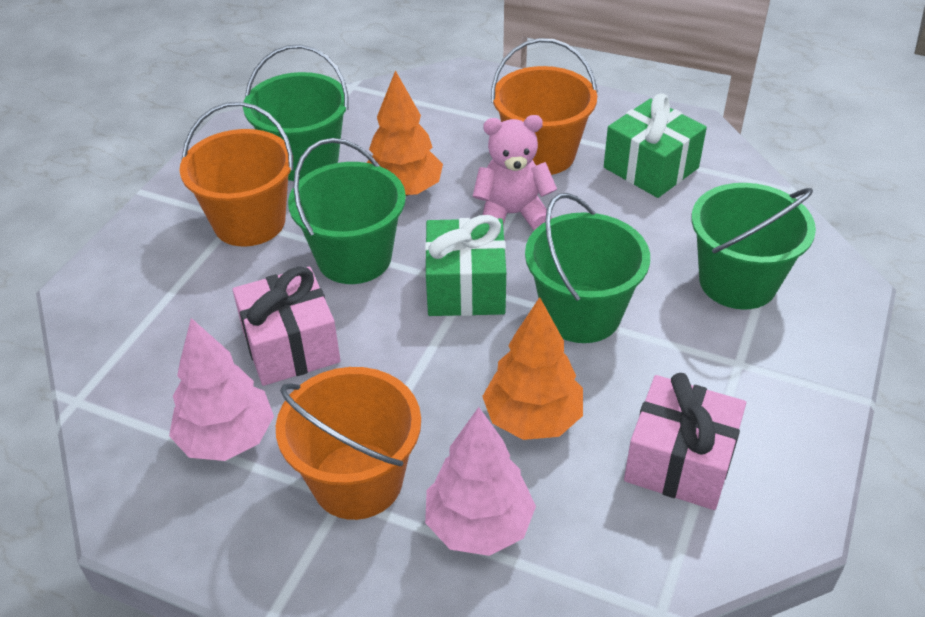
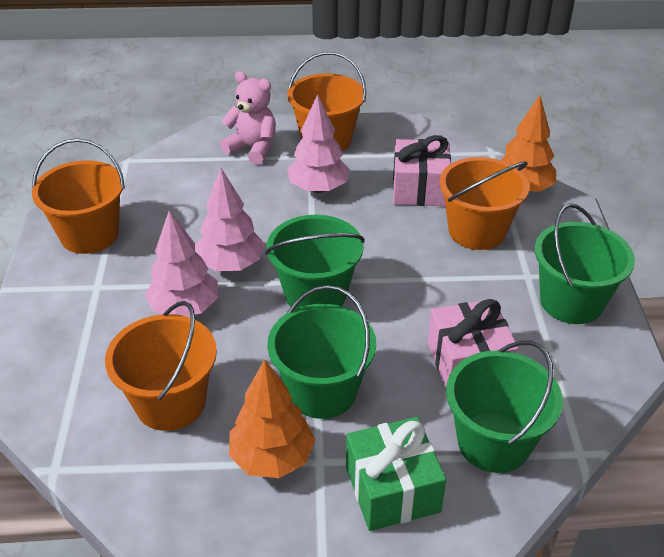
green gift: 2 -> 1
orange bucket: 3 -> 4
pink tree: 2 -> 3

